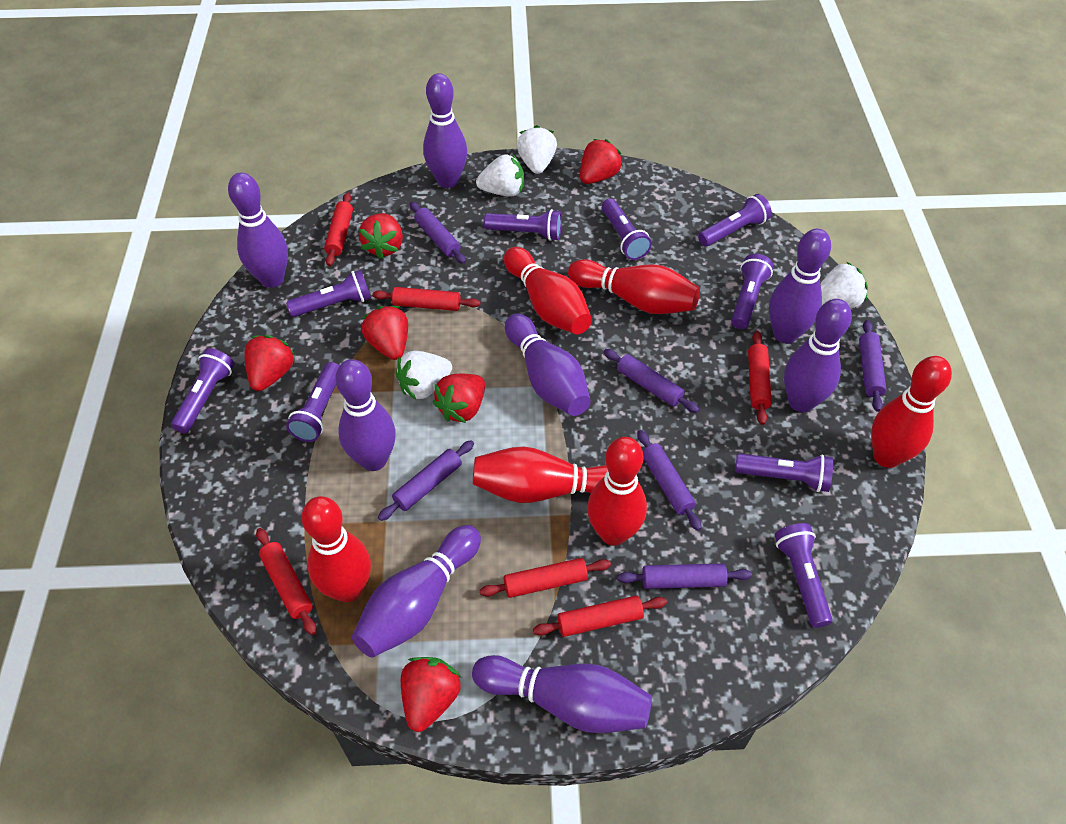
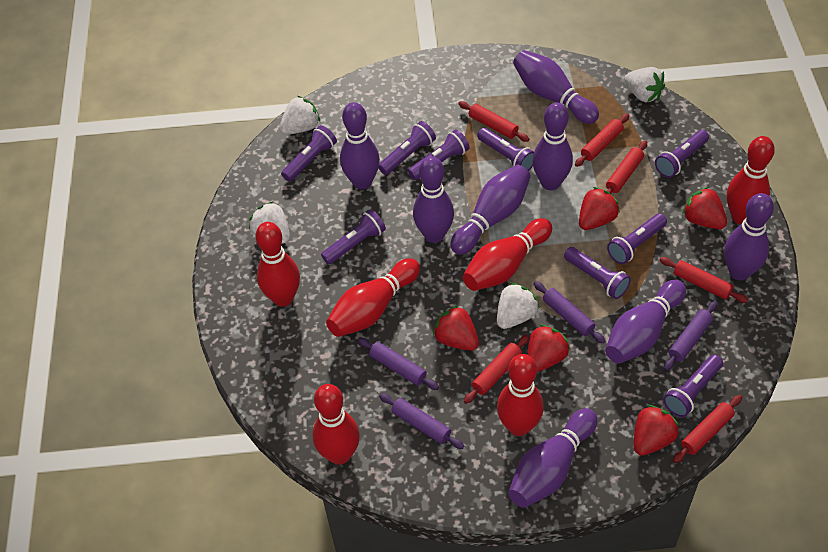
purple rolling pin: 6 -> 4
red strawberry: 6 -> 5

